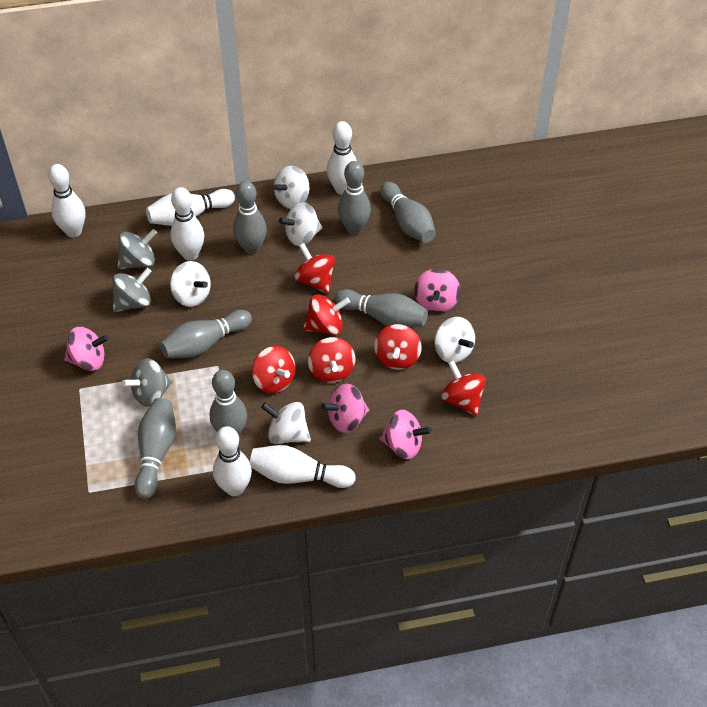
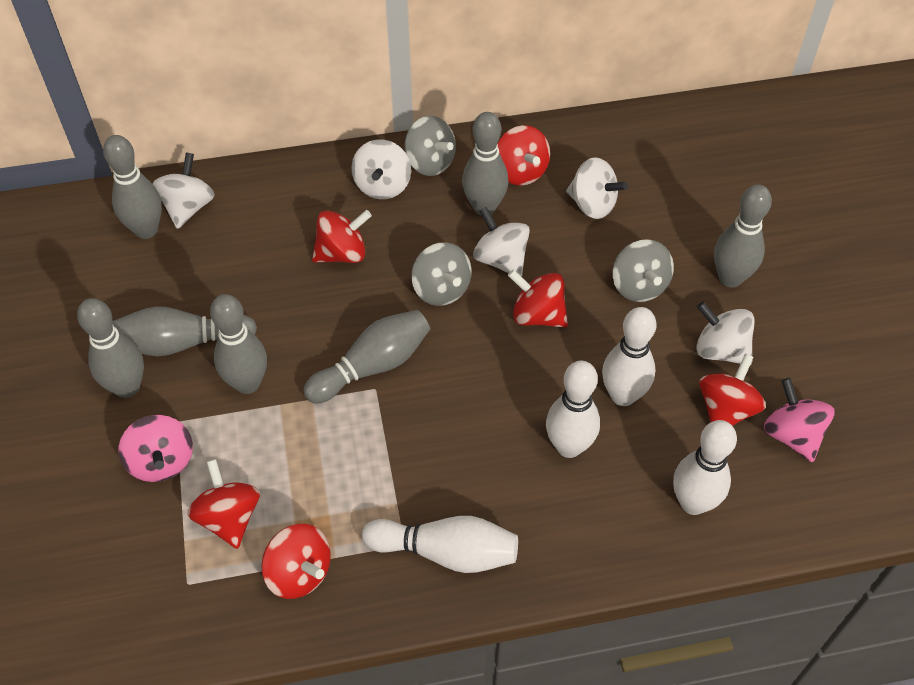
pink spinning top: 4 -> 2
white bowling pin: 6 -> 4

